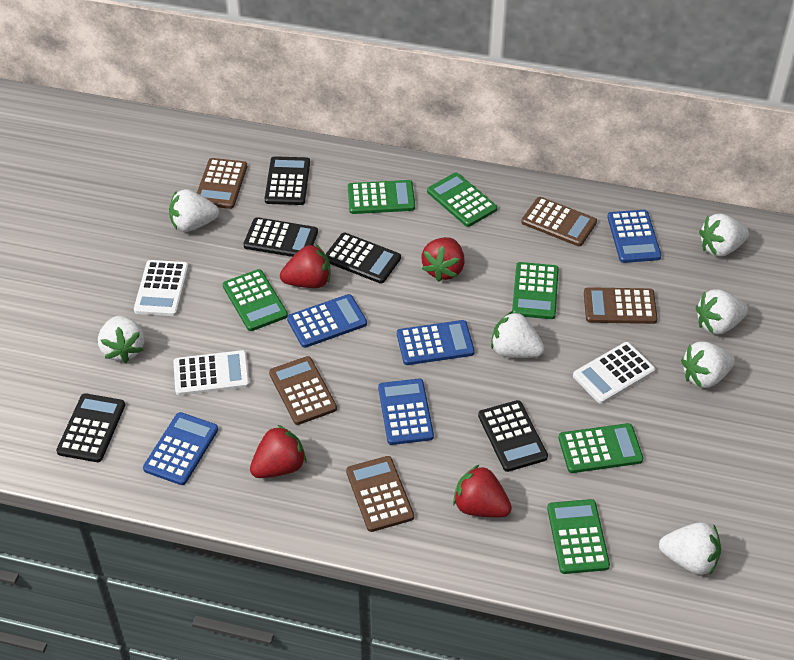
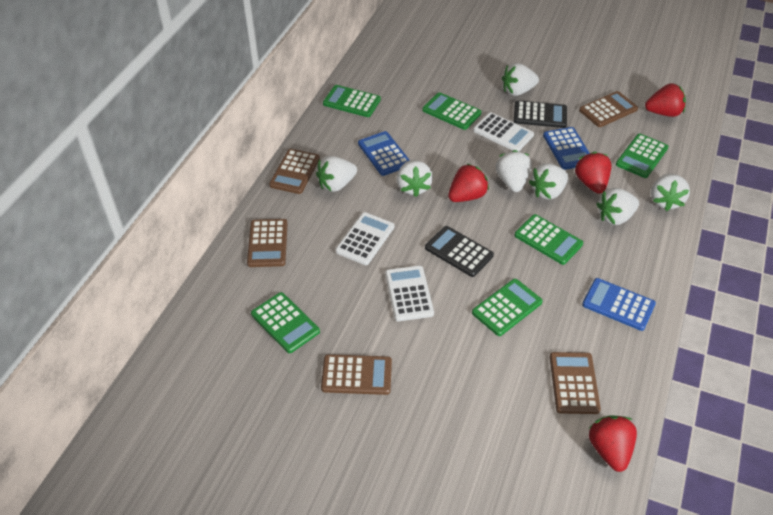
black calculator: 5 -> 2
blue calculator: 5 -> 3

